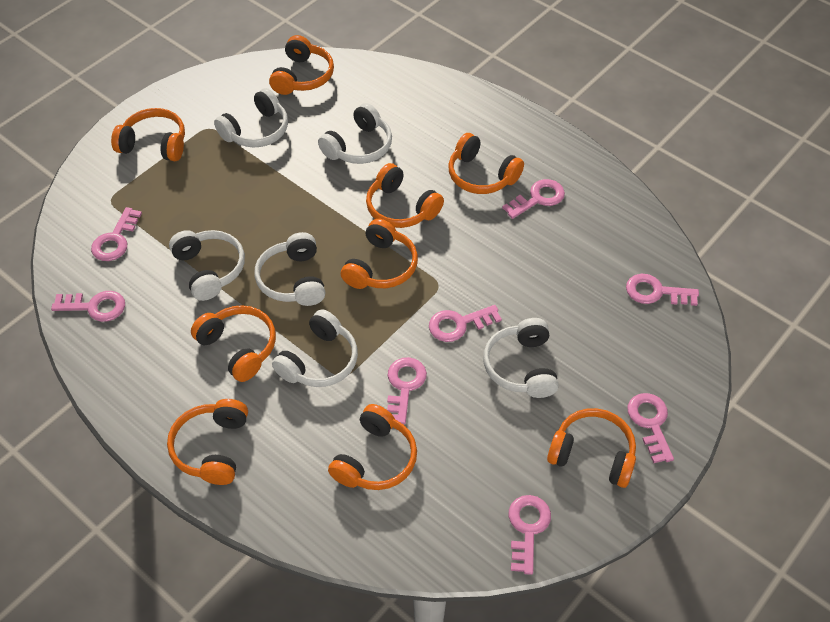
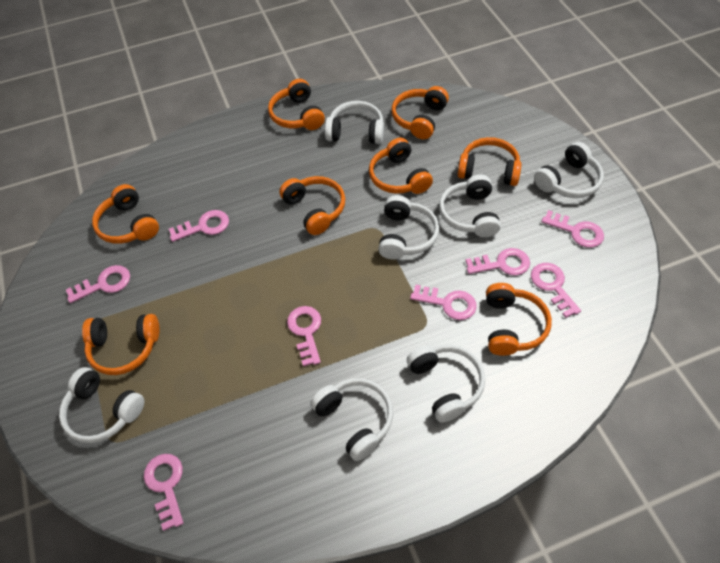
orange headphones: 9 -> 8
white headphones: 6 -> 7

